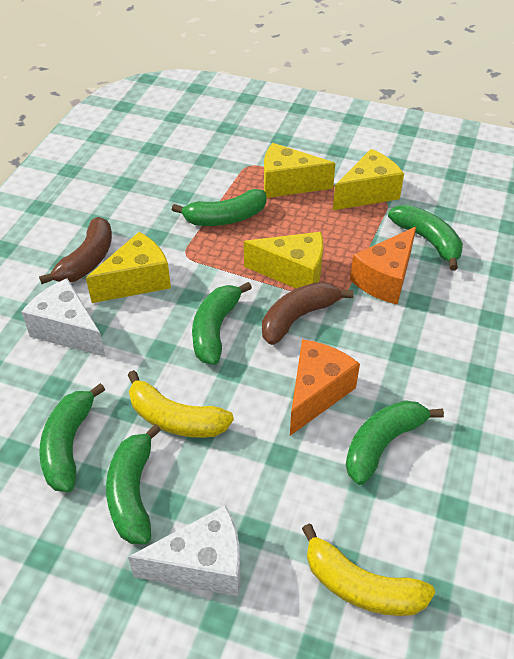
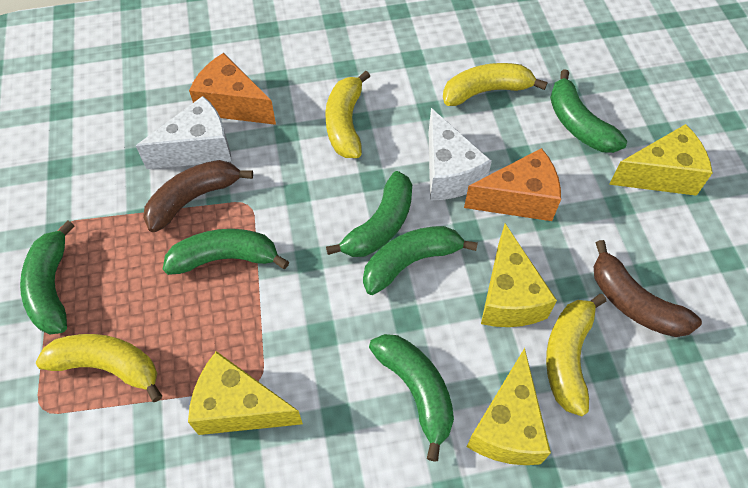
yellow banana: 2 -> 4

